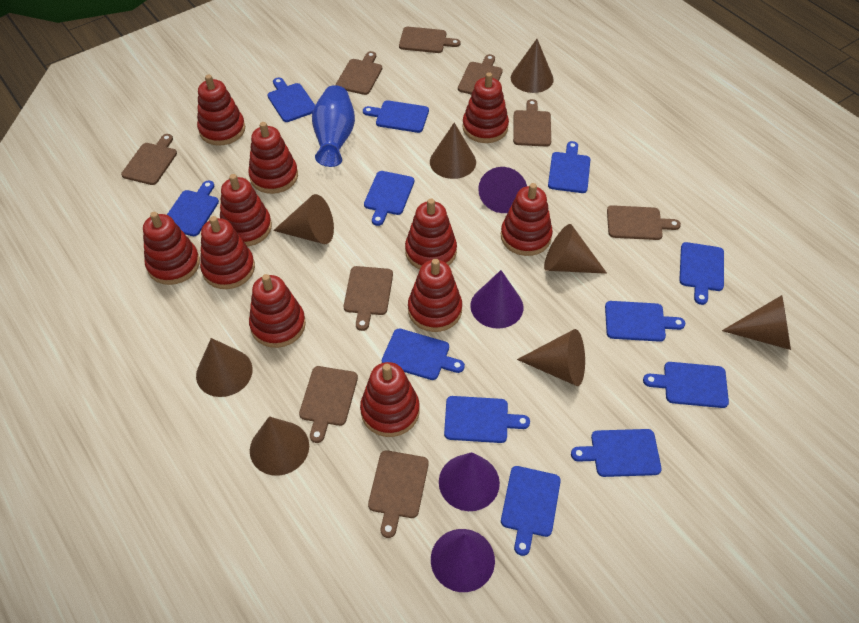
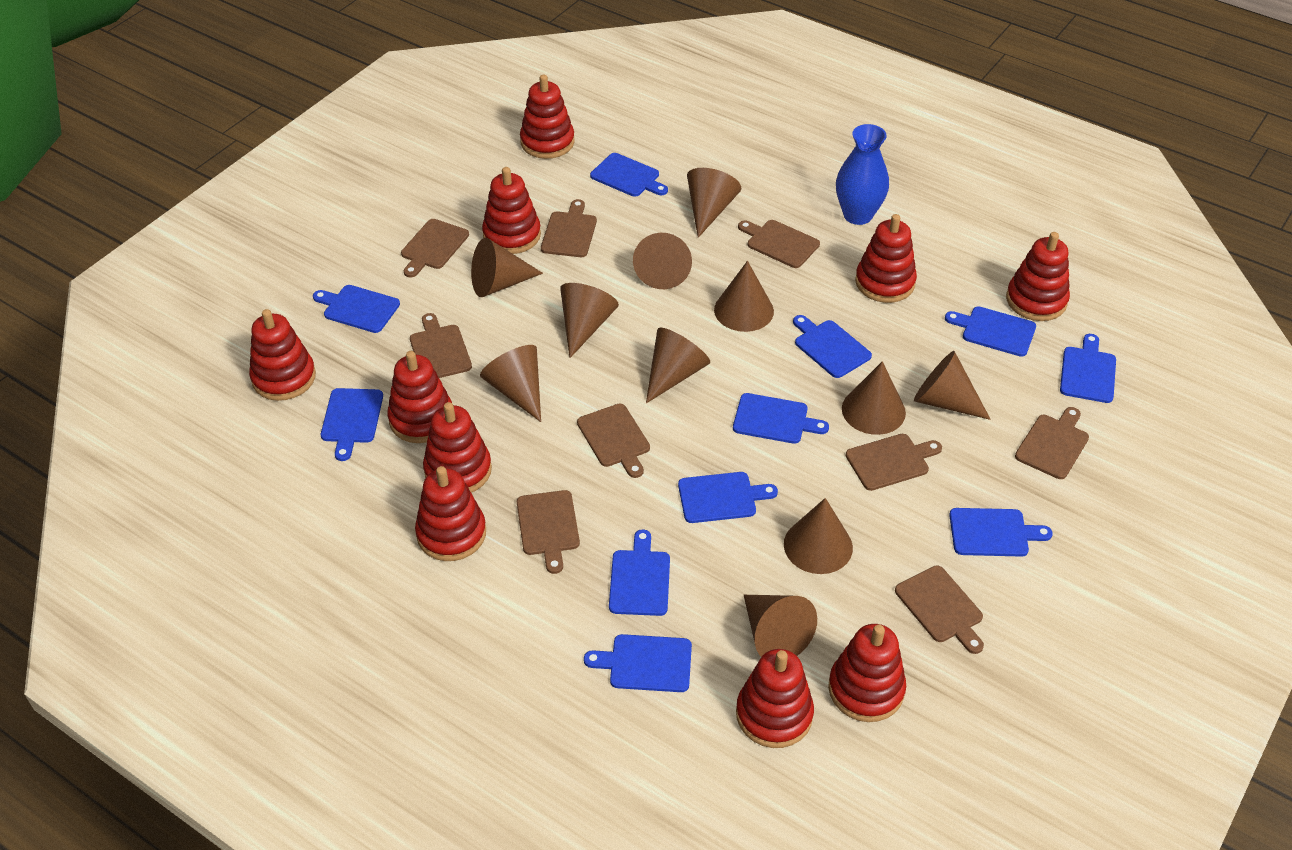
blue cutting board: 12 -> 11
brown cone: 8 -> 11
purple cone: 4 -> 0
red stacking toy: 11 -> 10

